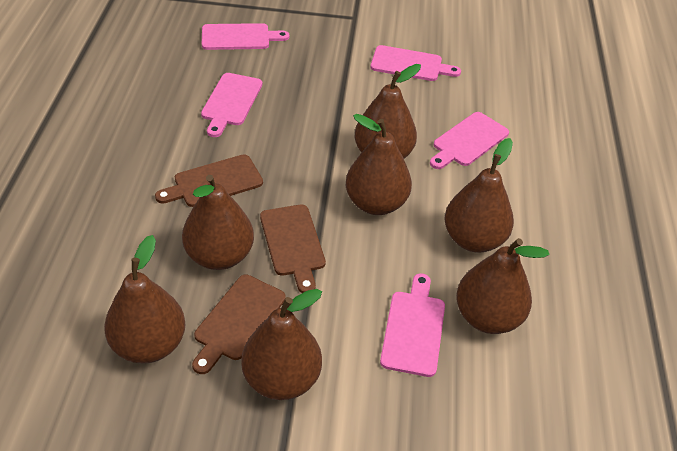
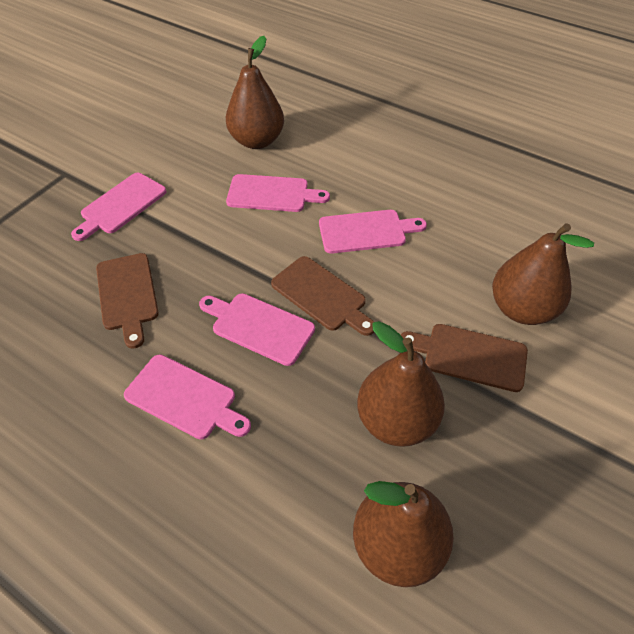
brown pear: 7 -> 4

